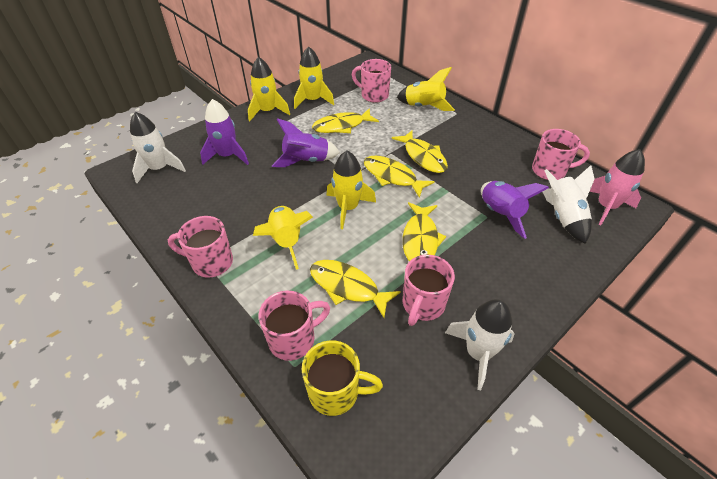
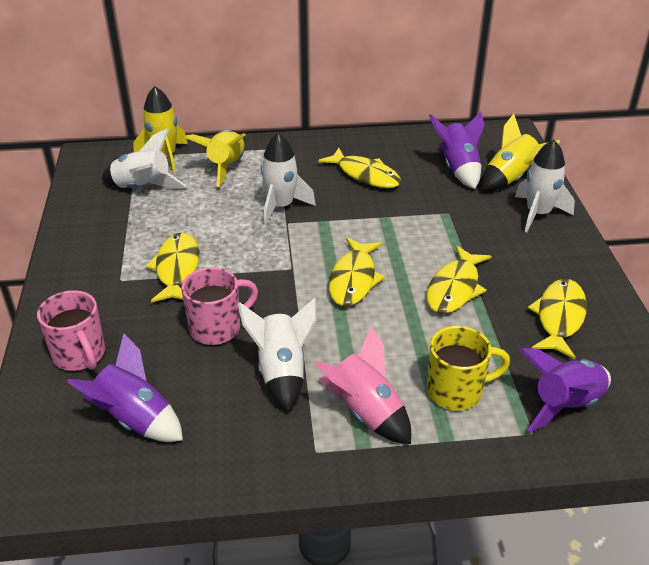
pink mug: 5 -> 2
white rocket: 3 -> 4
yellow rocket: 5 -> 3

